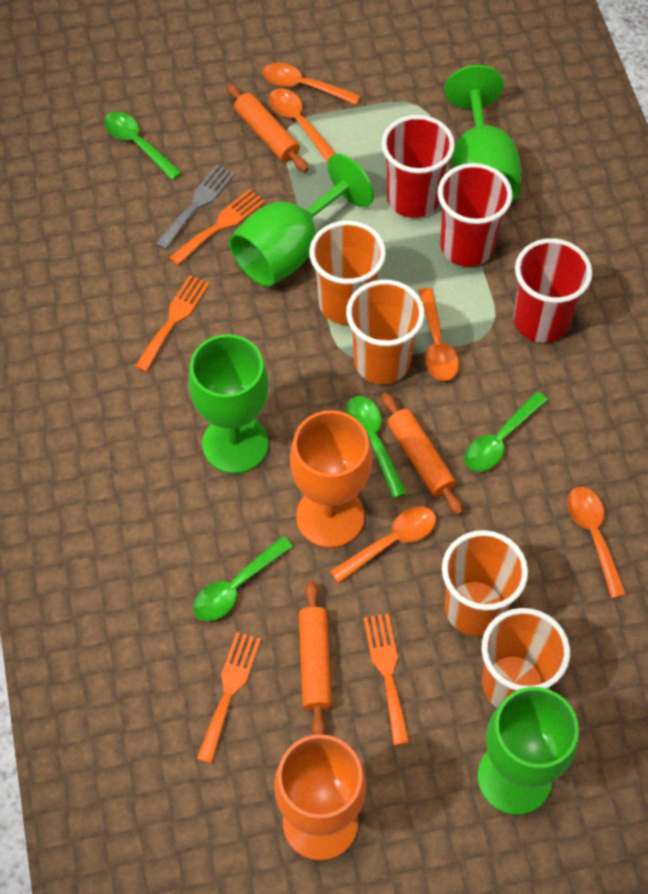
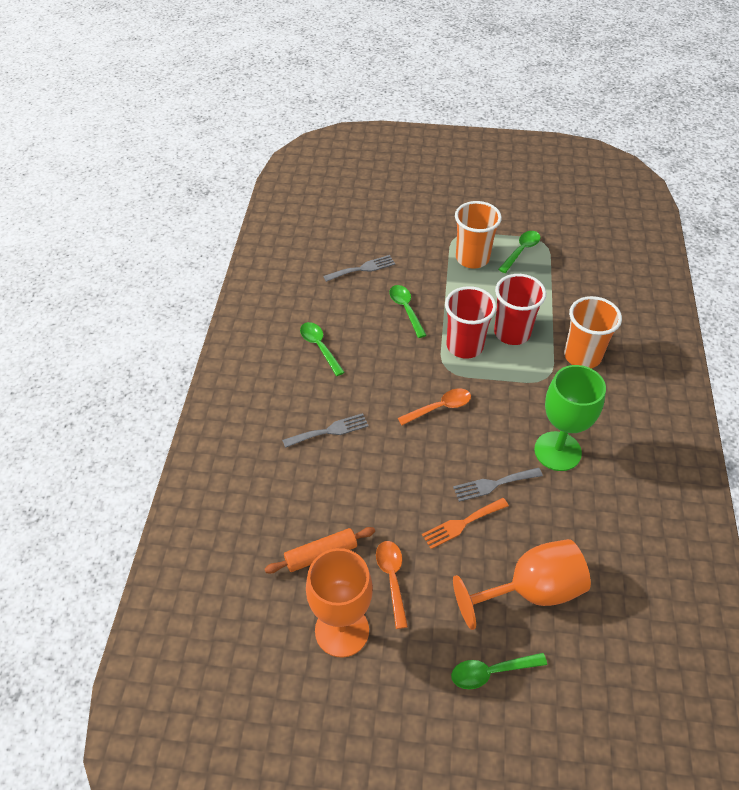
green goblet: 4 -> 1
grey fork: 1 -> 3
orange cup: 4 -> 2
orange fork: 4 -> 1
orange rolling pin: 3 -> 1
orange spoon: 5 -> 2
red cup: 3 -> 2

